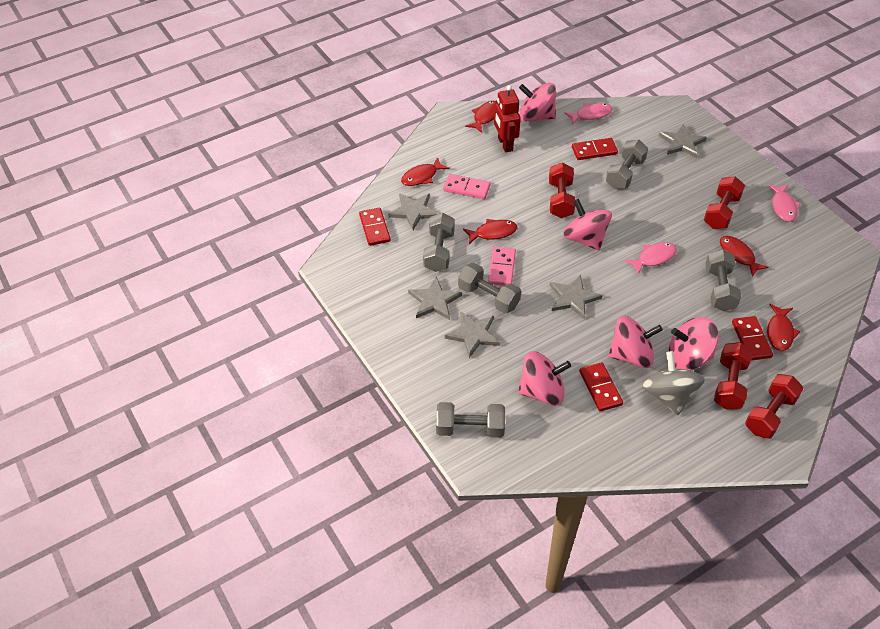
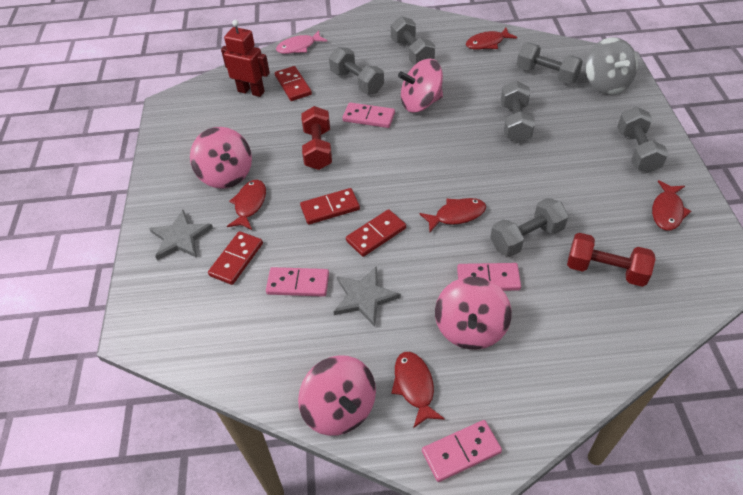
grey dumbbell: 5 -> 6
grey star: 5 -> 2
pink domino: 2 -> 4
pink fish: 3 -> 1
pink spinning top: 5 -> 4
red dumbbell: 4 -> 2

